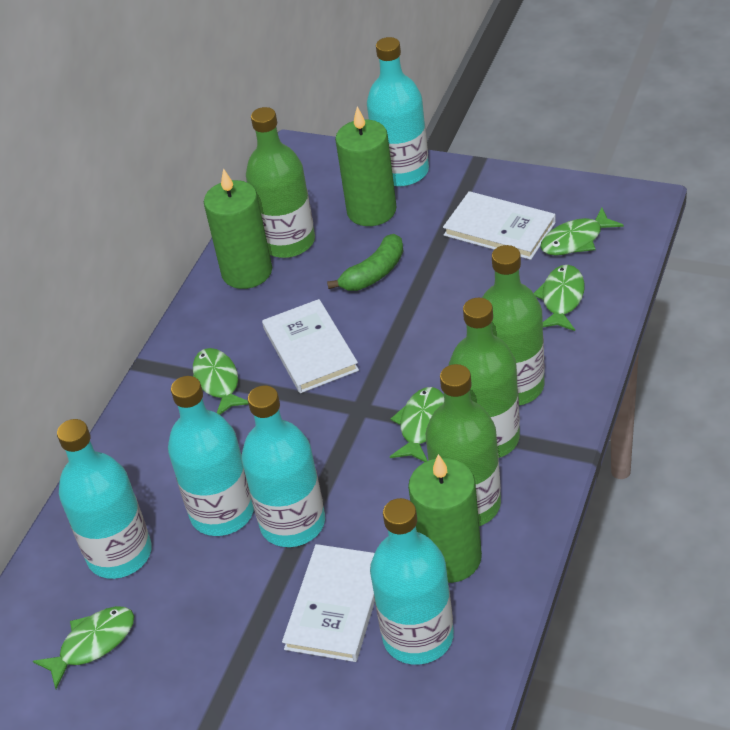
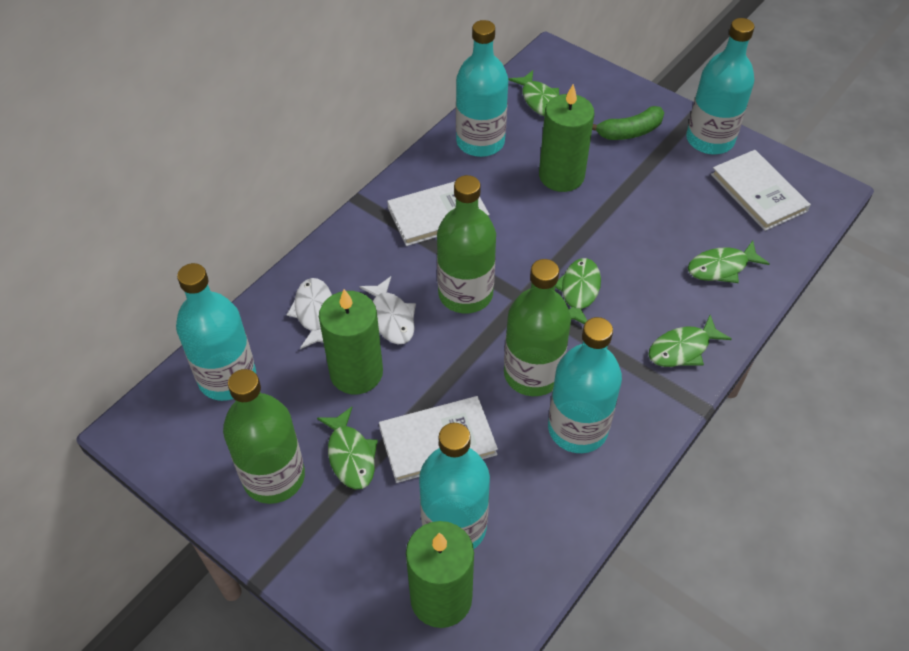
green bottle: 4 -> 3
white fish: 0 -> 2

